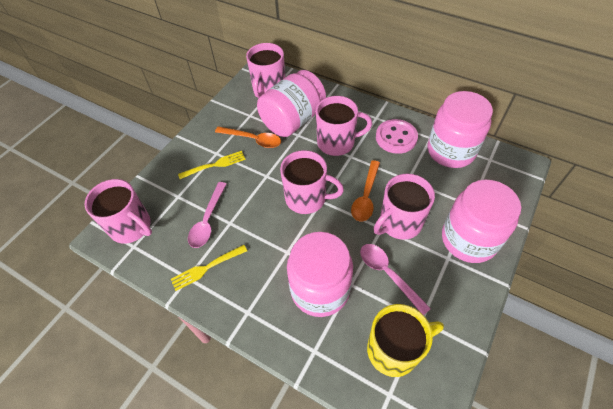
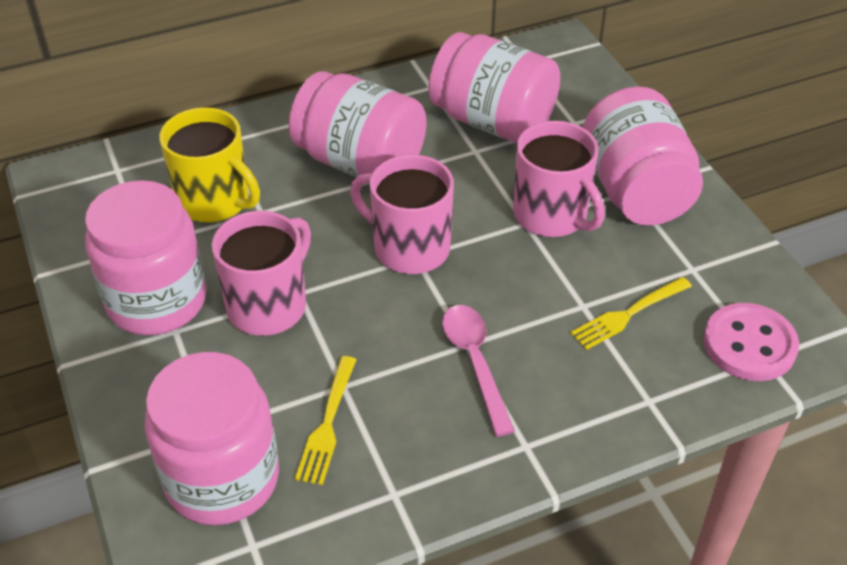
orange spoon: 2 -> 0
pink jar: 4 -> 5
pink mug: 5 -> 3
pink spoon: 2 -> 1

